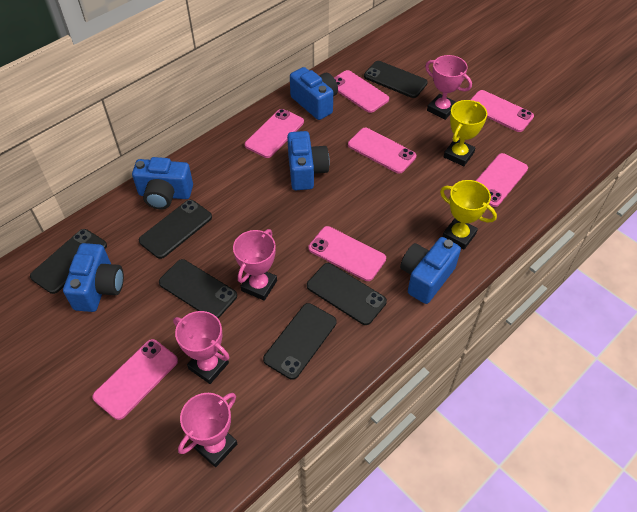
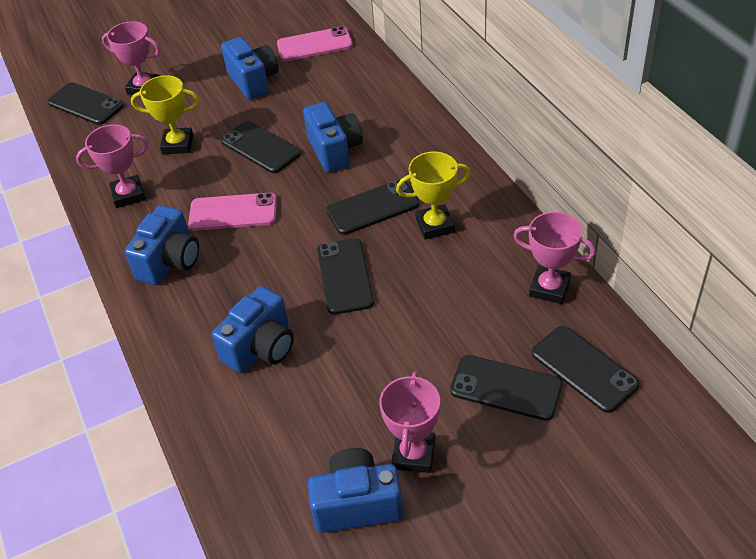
pink phone: 7 -> 2

